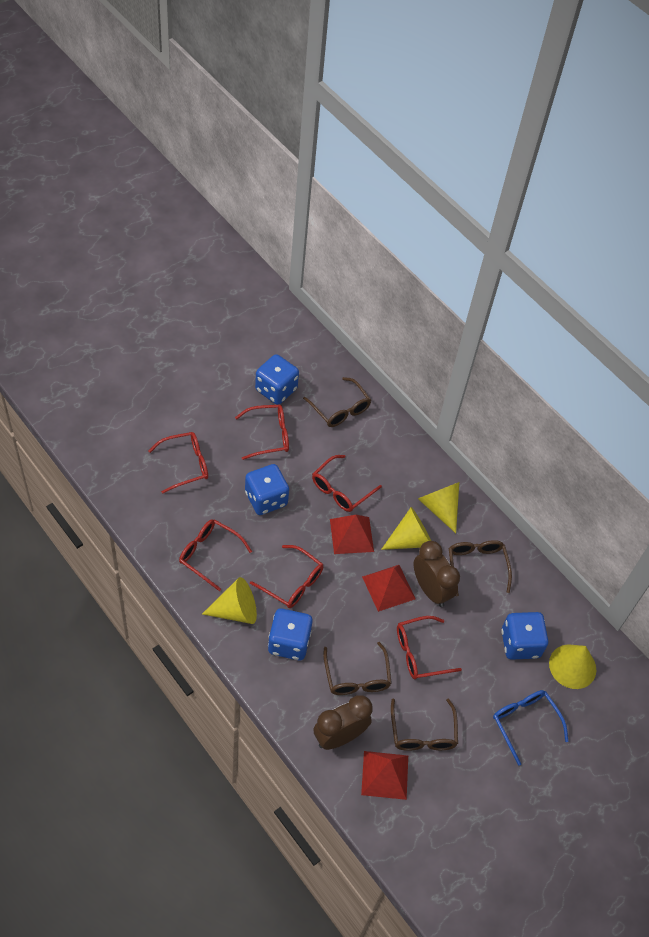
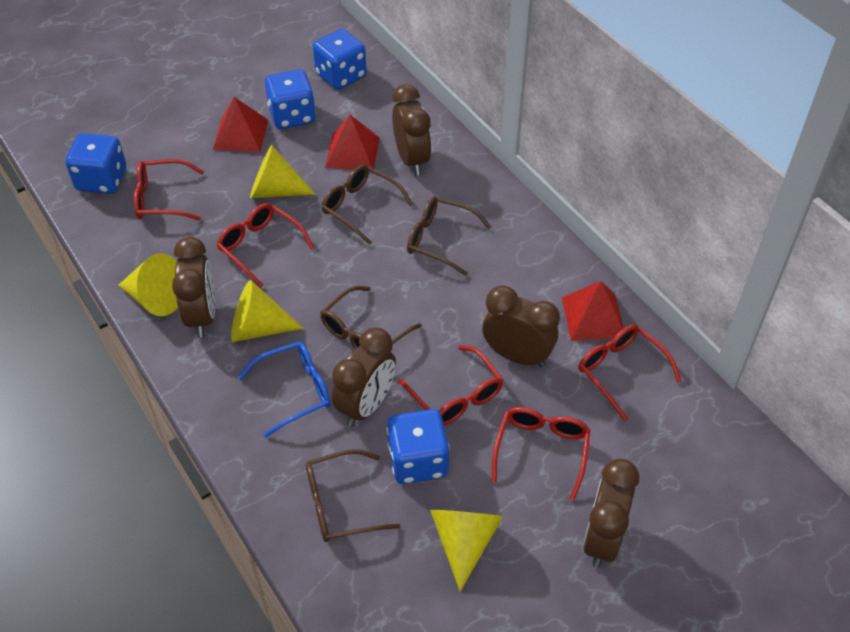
brown clock: 2 -> 5
red glasses: 6 -> 5

